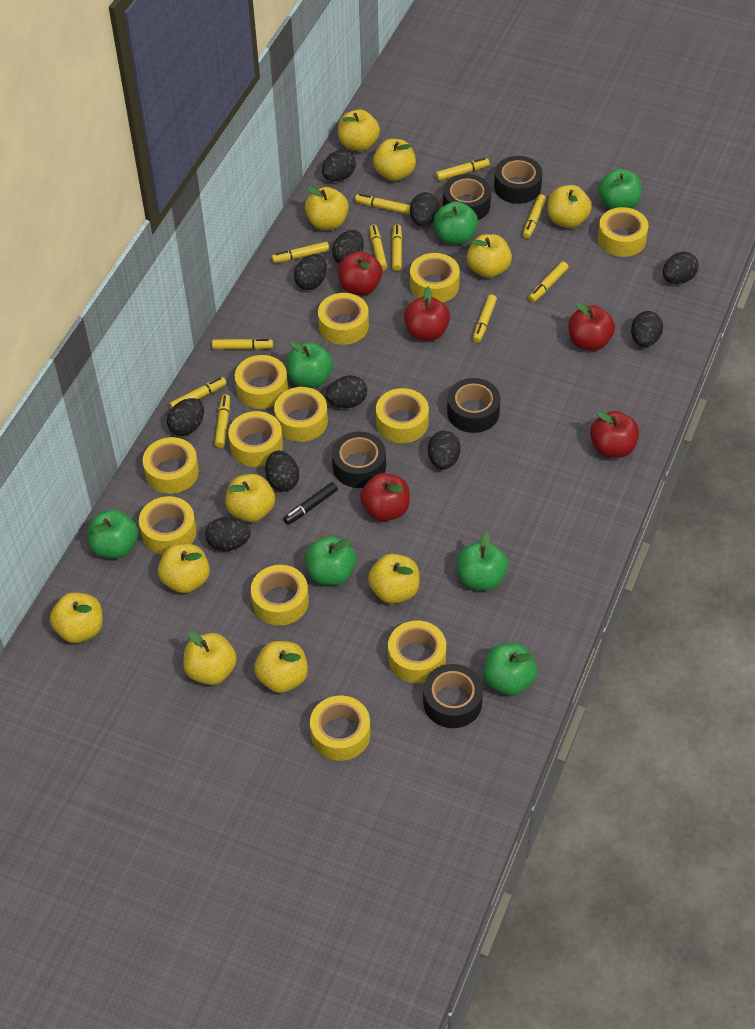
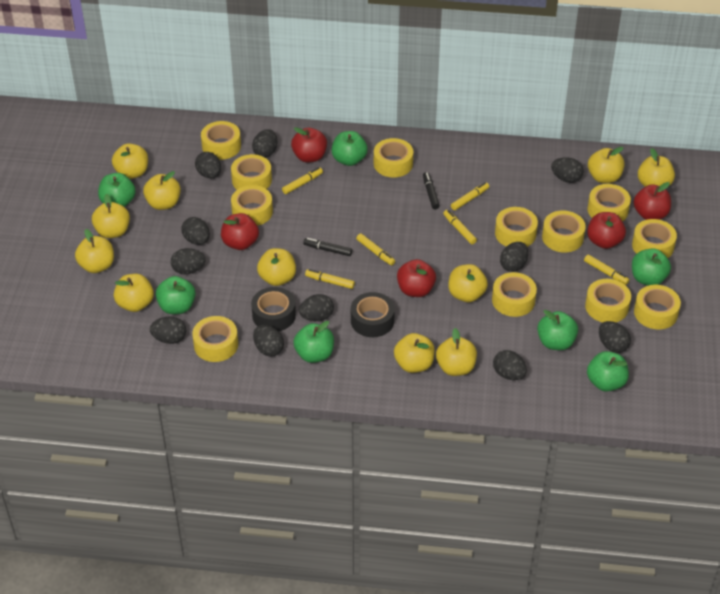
black marker: 1 -> 2
black tape: 5 -> 2
yellow marker: 11 -> 6

